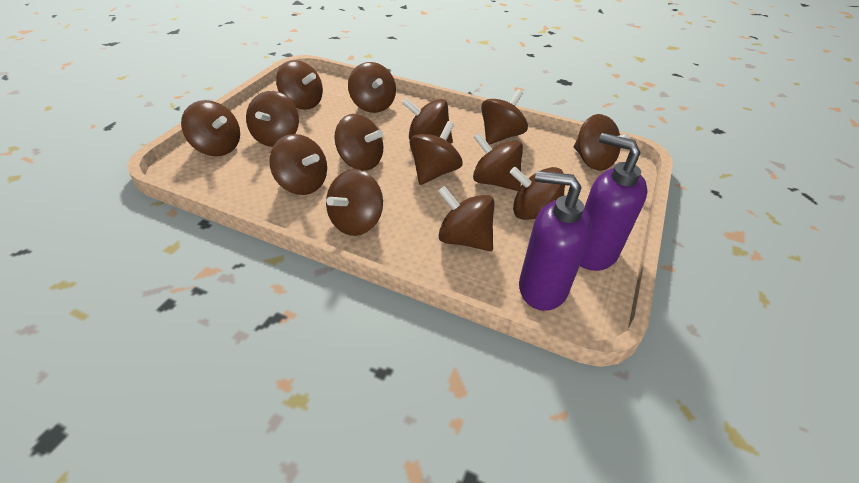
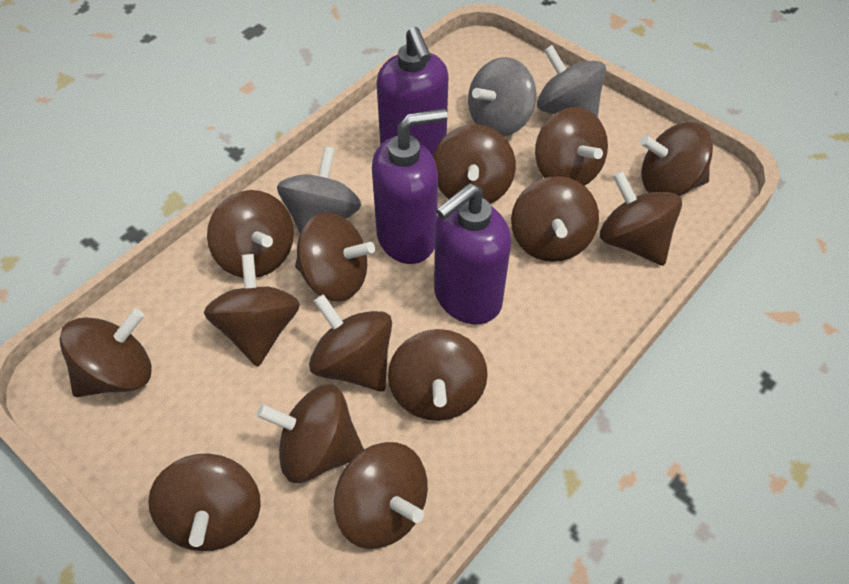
grey spinning top: 0 -> 3
purple soap dispenser: 2 -> 3

